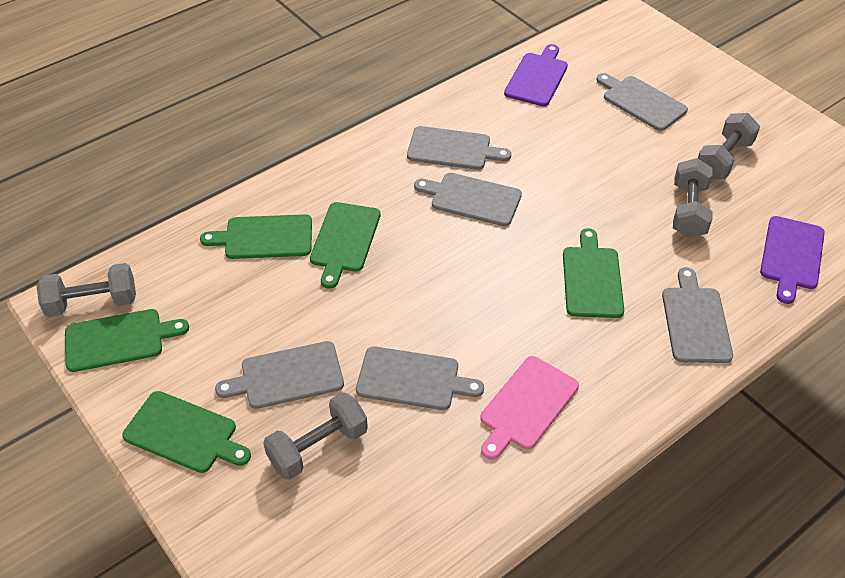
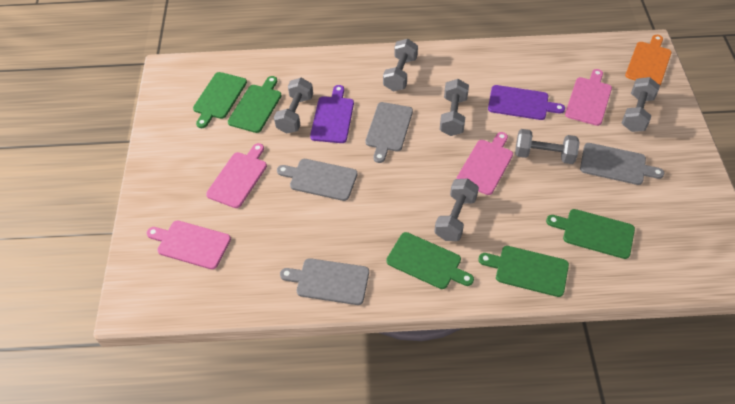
grey cutting board: 6 -> 4
grey dumbbell: 4 -> 6
orange cutting board: 0 -> 1
pink cutting board: 1 -> 4

